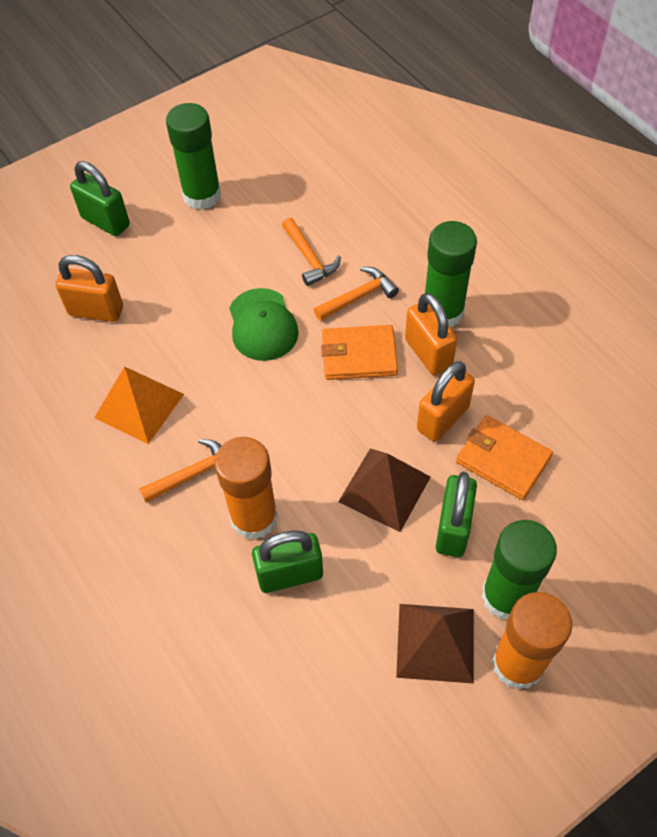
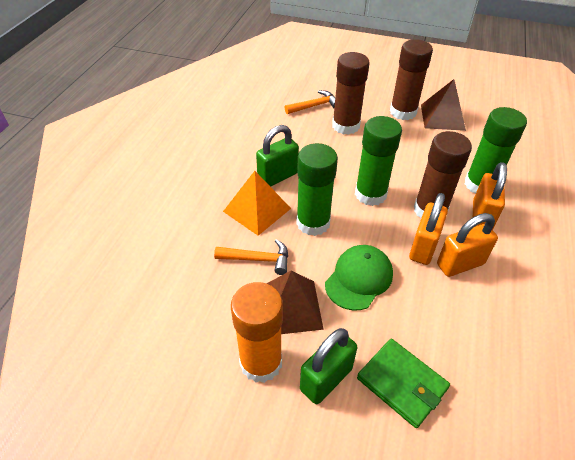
brown glue stick: 0 -> 3
green padlock: 3 -> 2
green wallet: 0 -> 1
orange glue stick: 2 -> 1
orange hammer: 3 -> 2
orange wallet: 2 -> 0

